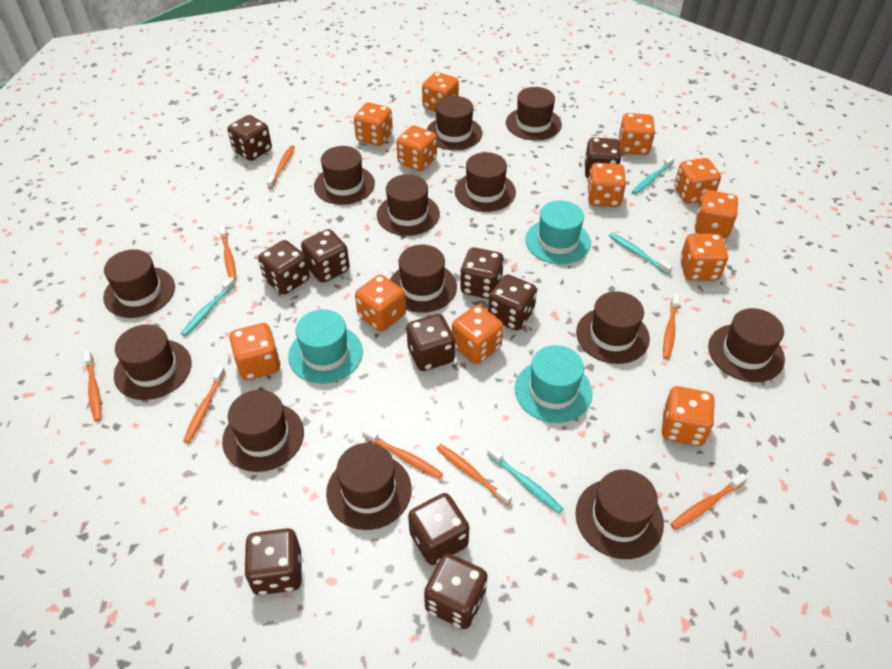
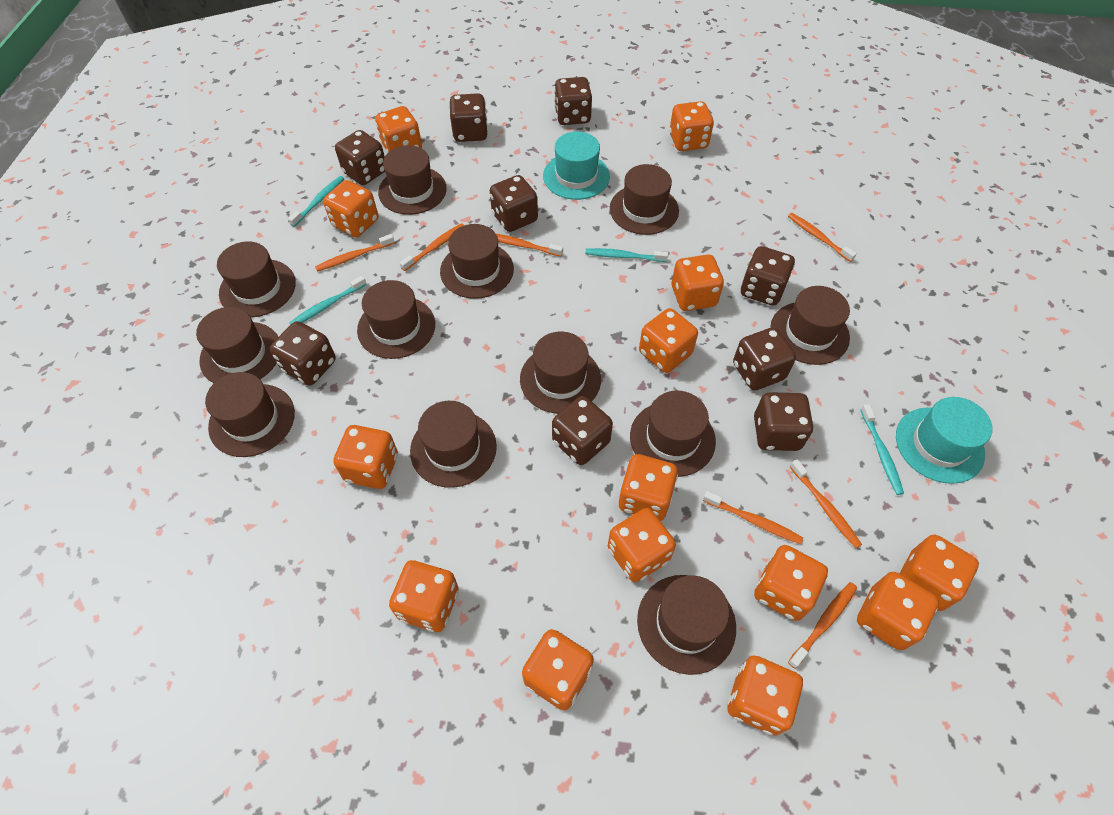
brown dice: 10 -> 9
brown hat: 13 -> 12
orange dice: 12 -> 14
orange toothbrush: 8 -> 7
turquoise hat: 3 -> 2

